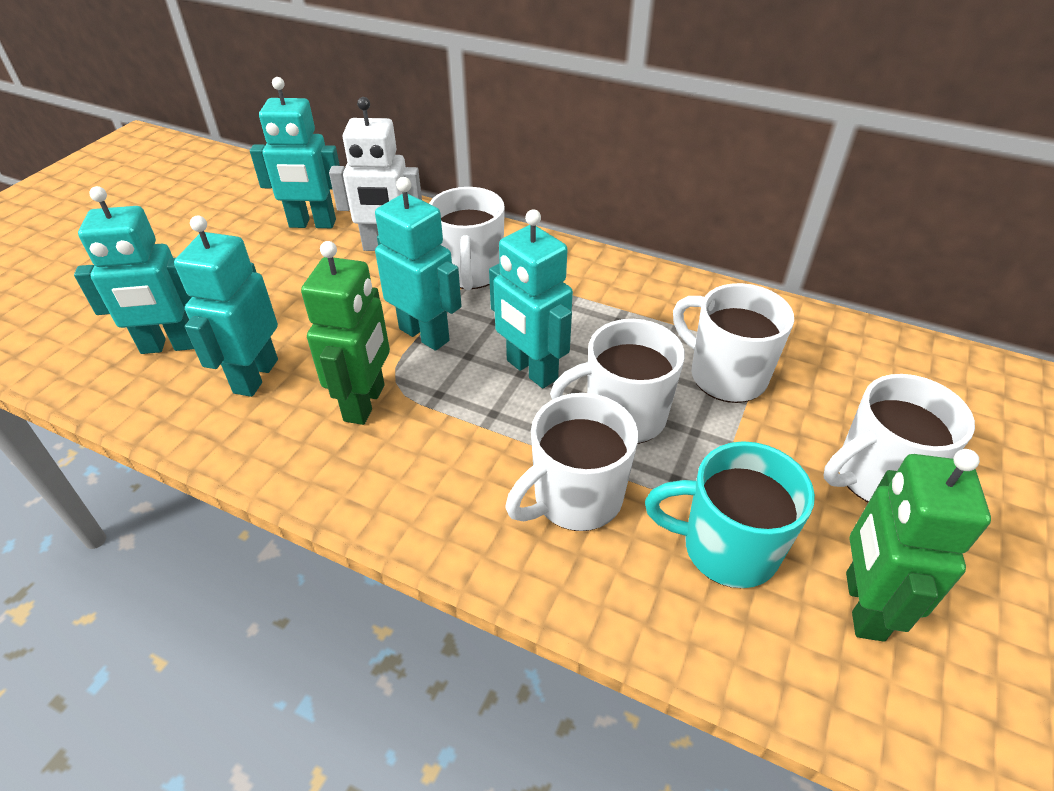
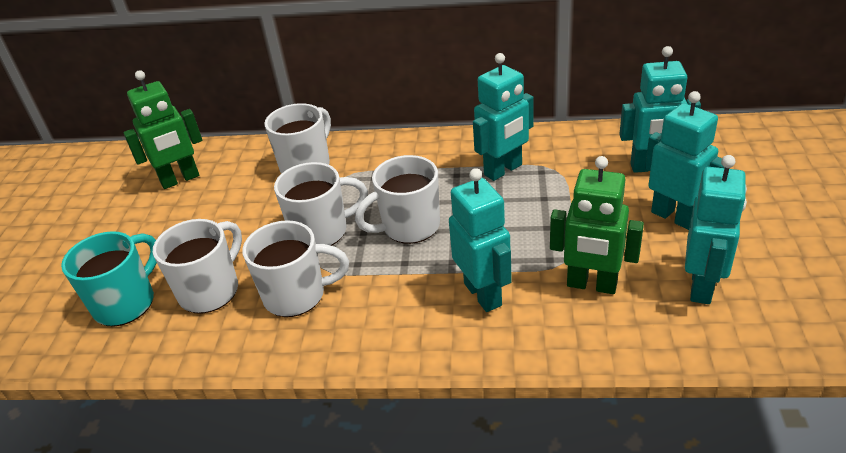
white robot: 1 -> 0

